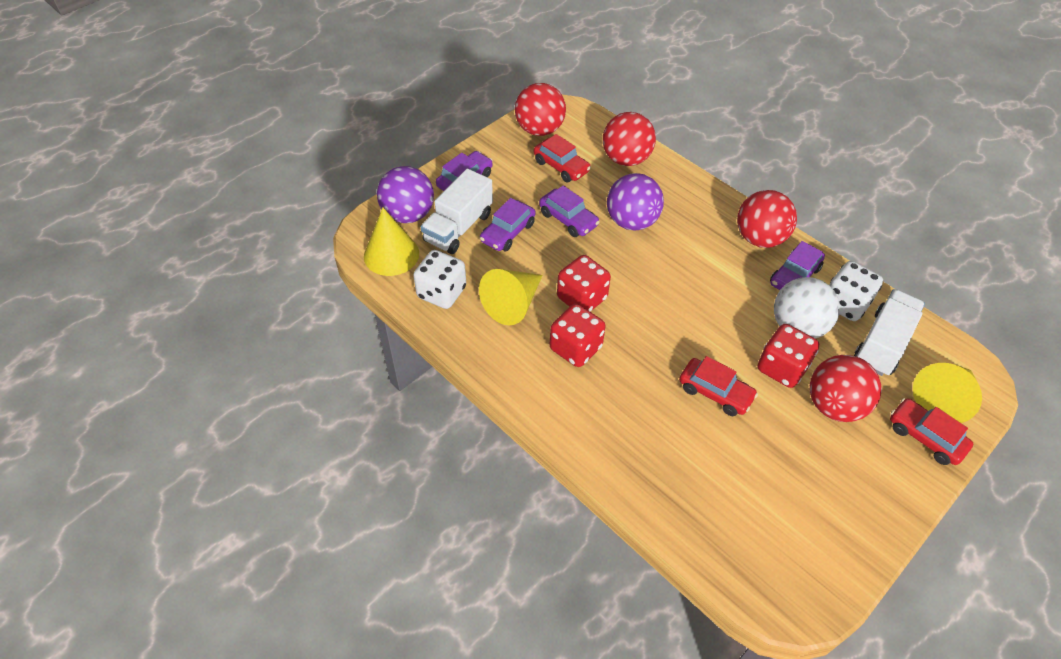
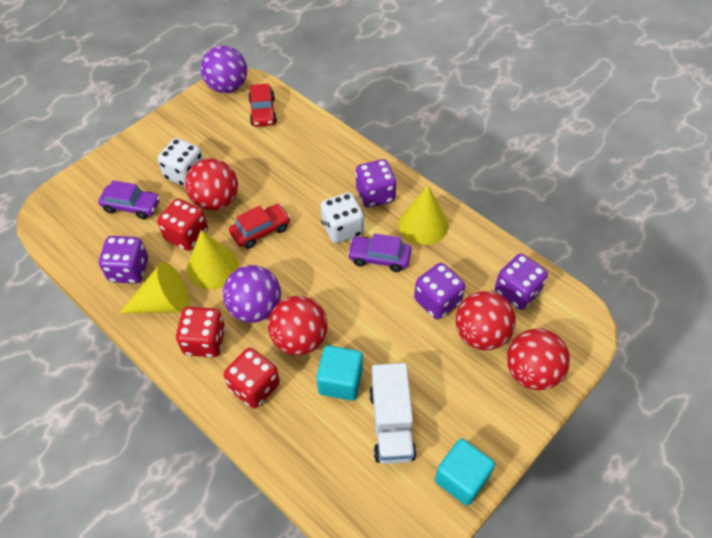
purple car: 4 -> 2
purple dice: 0 -> 4
red car: 3 -> 2
turquoise cube: 0 -> 2
white ball: 1 -> 0
white truck: 2 -> 1

